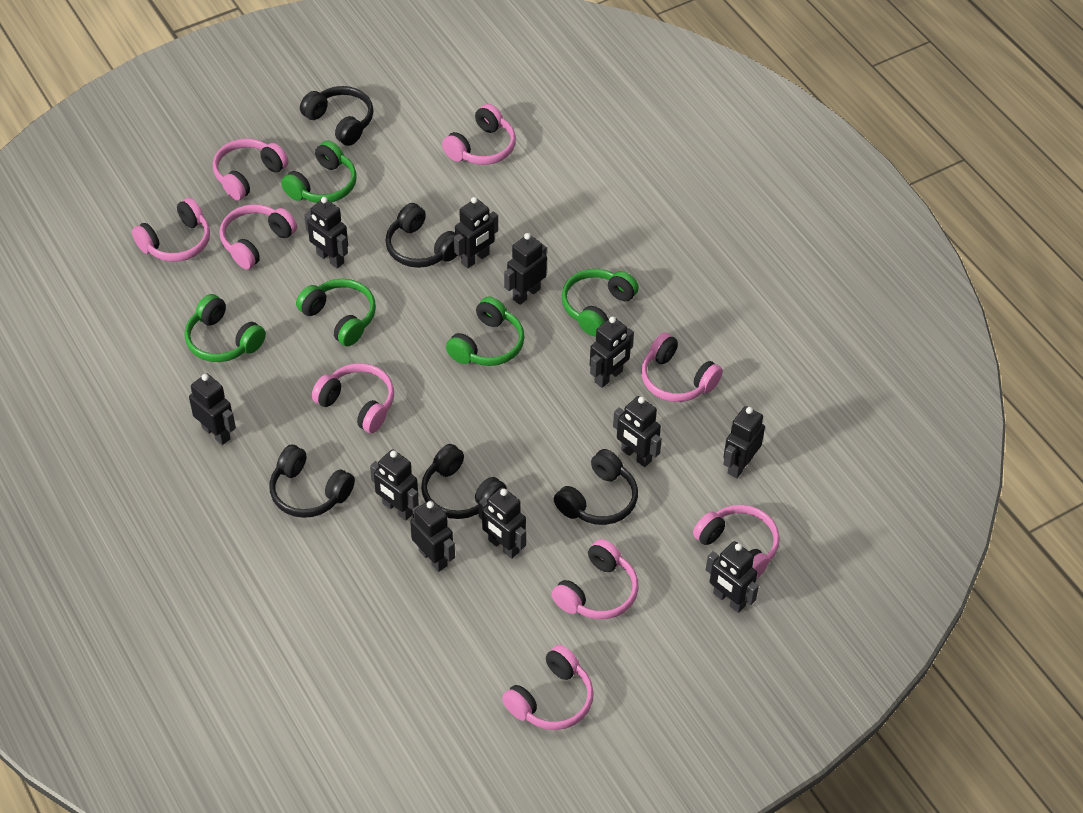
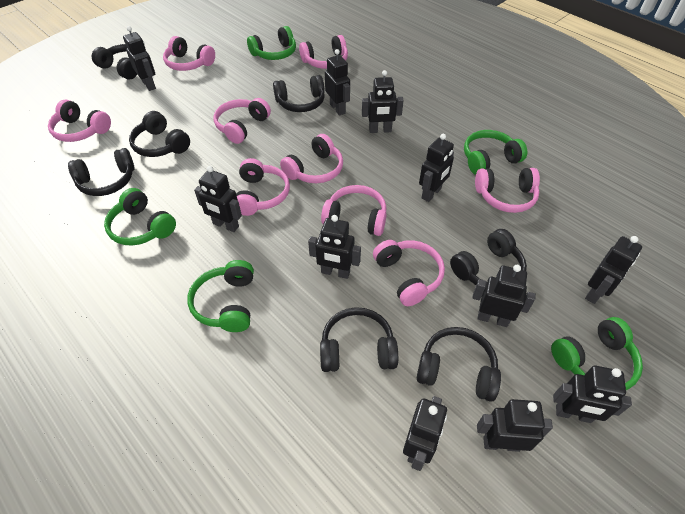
black headphones: 5 -> 7

